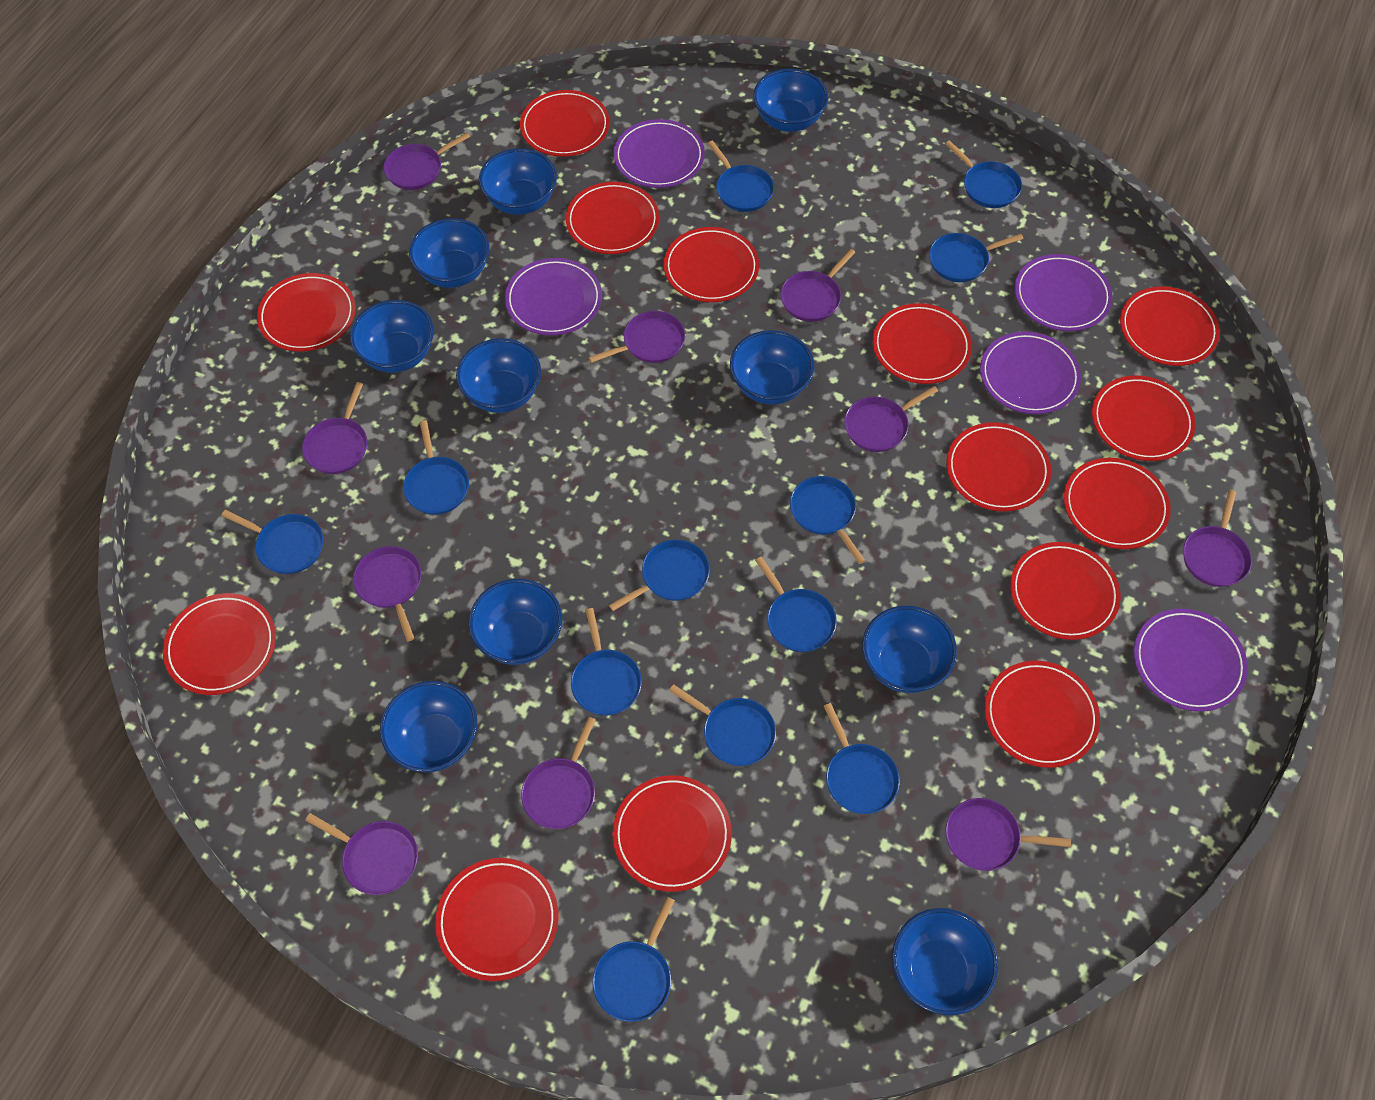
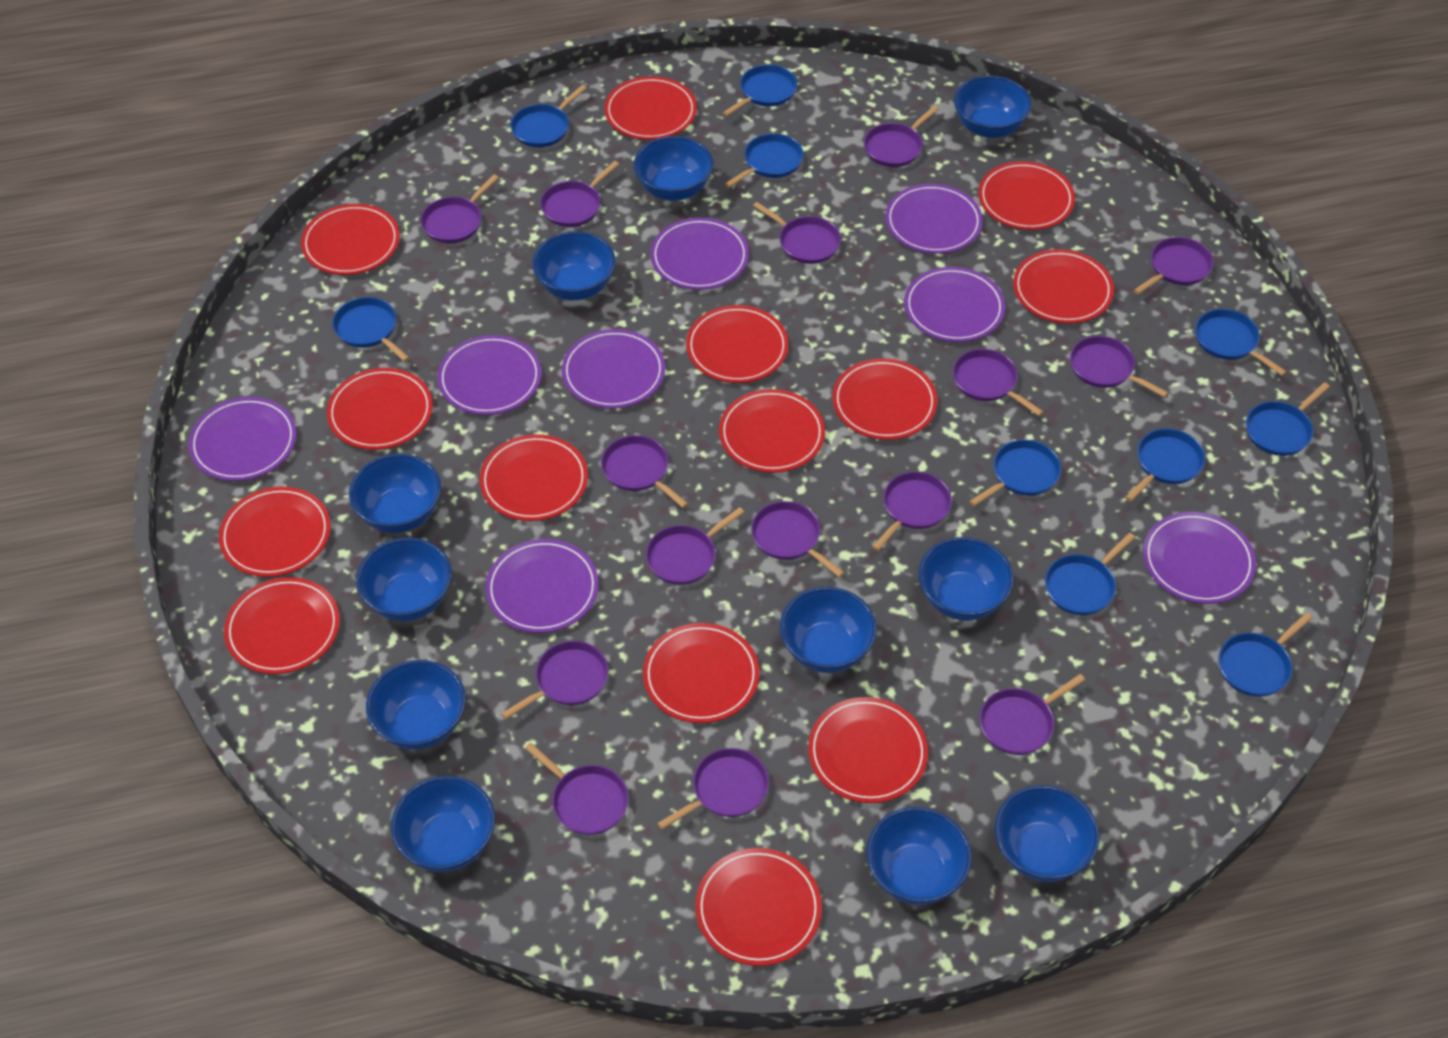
blue bowl: 10 -> 11
blue pan: 12 -> 10
purple pan: 10 -> 15
purple plate: 5 -> 8

